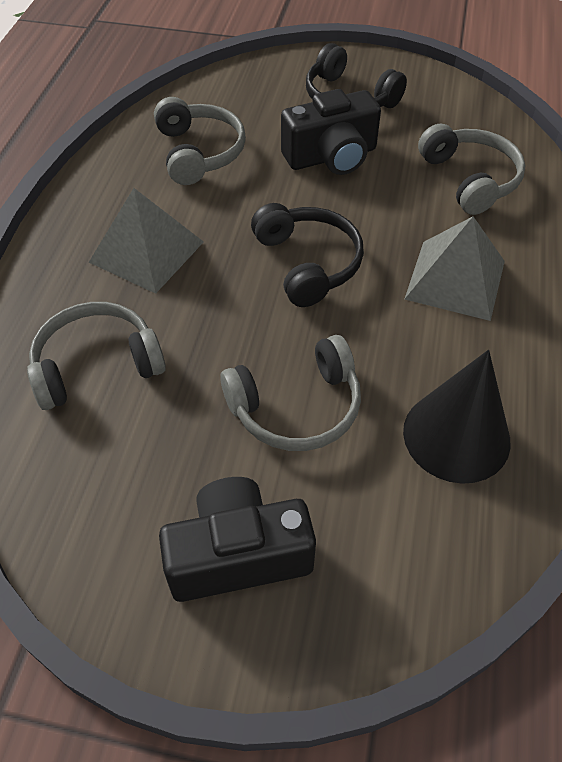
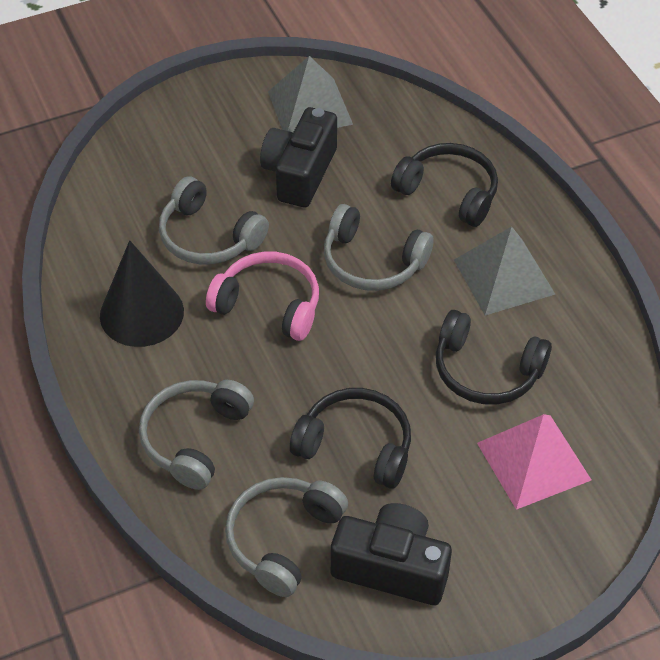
black headphones: 2 -> 3
pink headphones: 0 -> 1
pink pyramid: 0 -> 1

